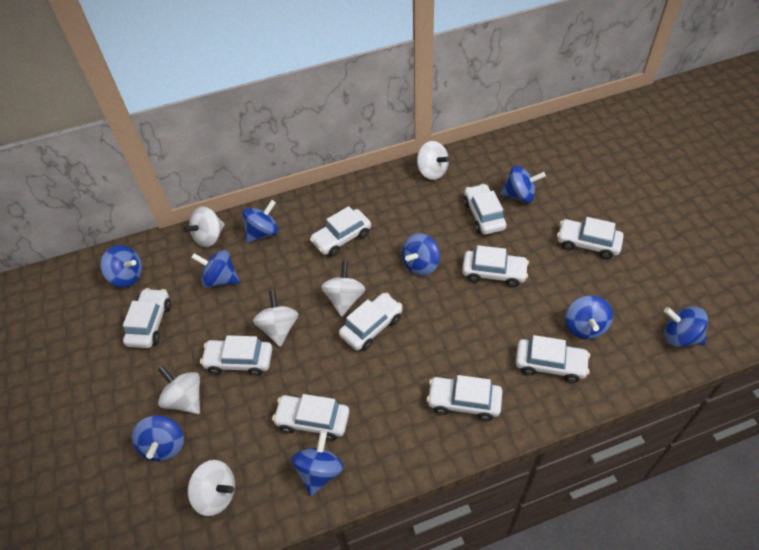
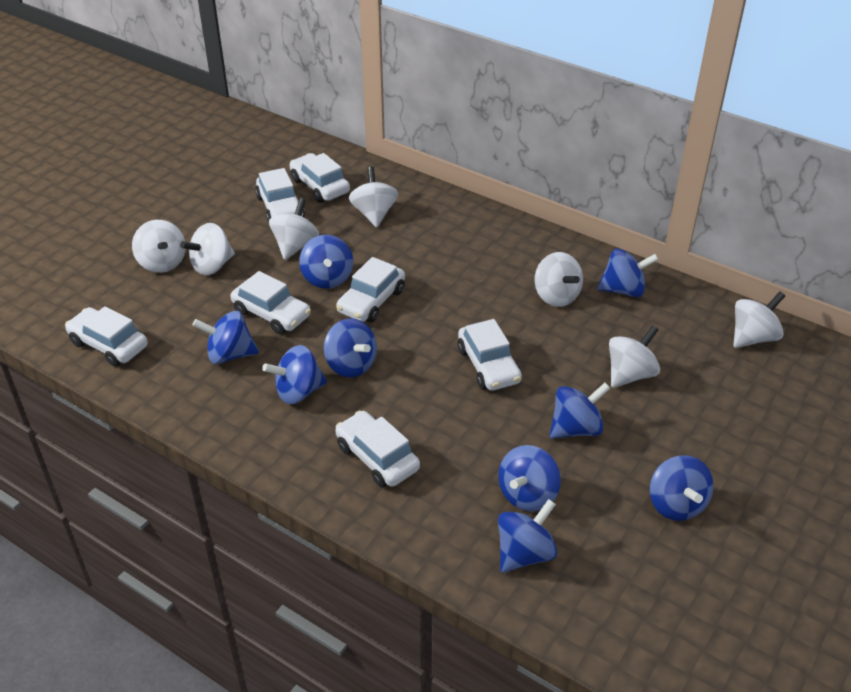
white car: 10 -> 7
white spinning top: 6 -> 7

